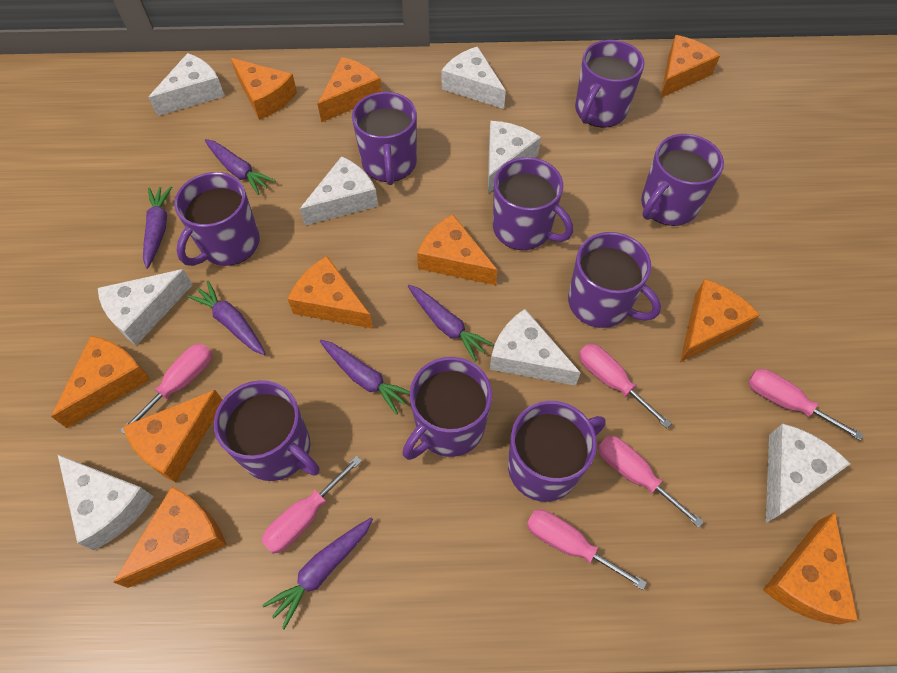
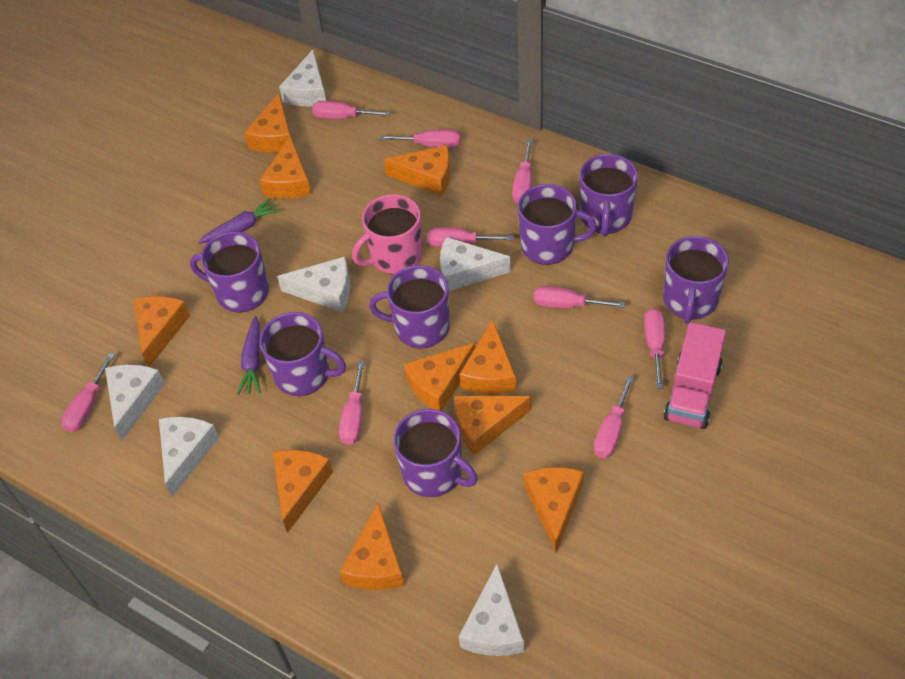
pink mug: 0 -> 1
pink screwdriver: 6 -> 9
pink truck: 0 -> 1
purple carrot: 6 -> 2
purple mug: 9 -> 7
white cheese: 8 -> 6

